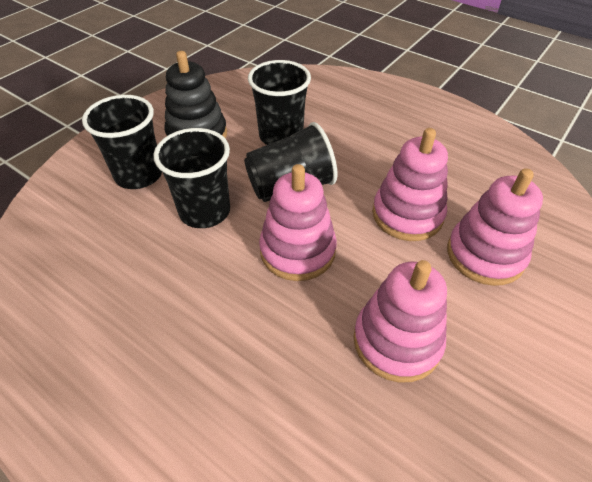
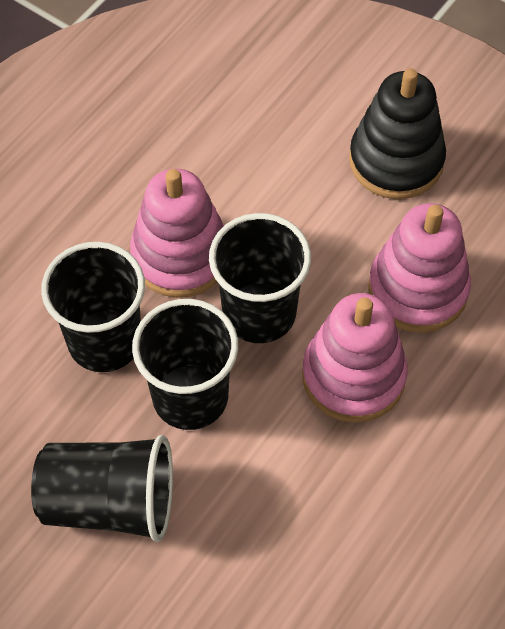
pink stacking toy: 4 -> 3

